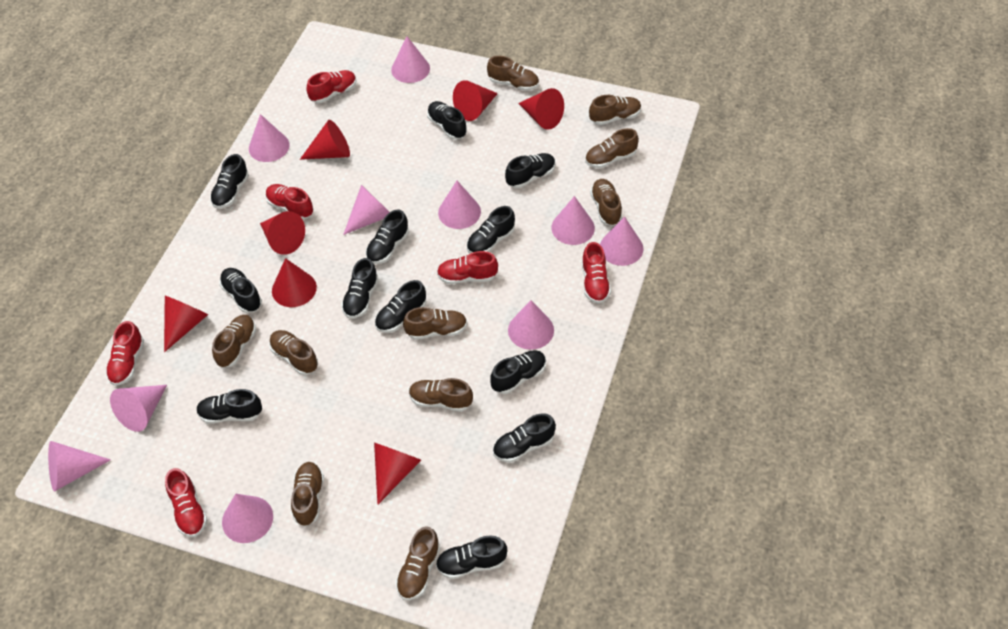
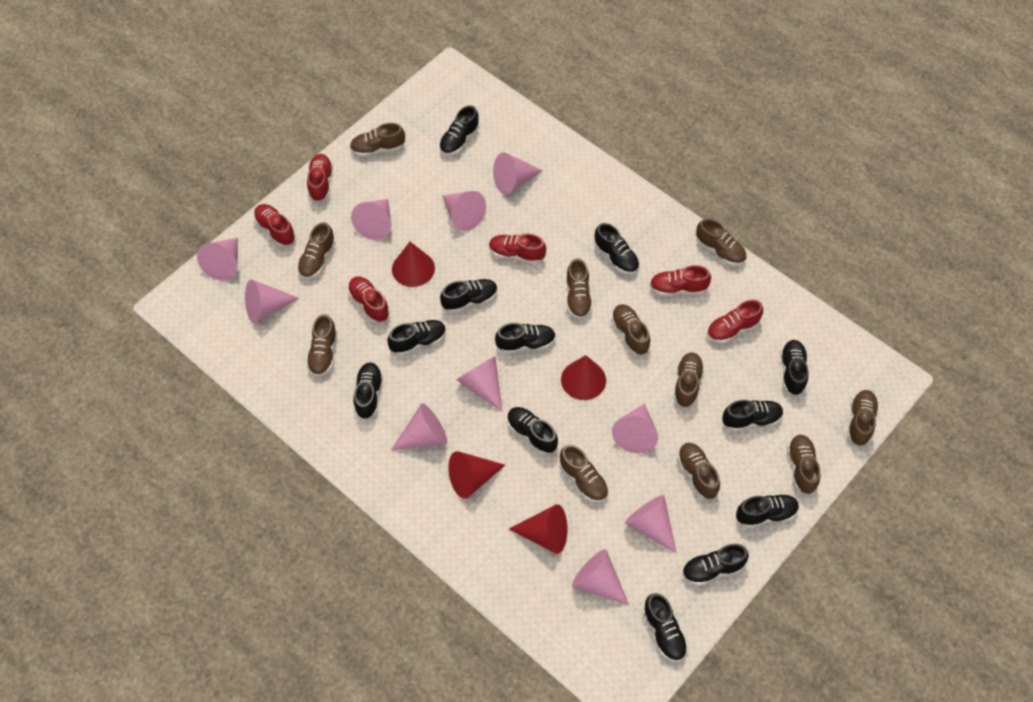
brown shoe: 10 -> 11
red cone: 7 -> 4

